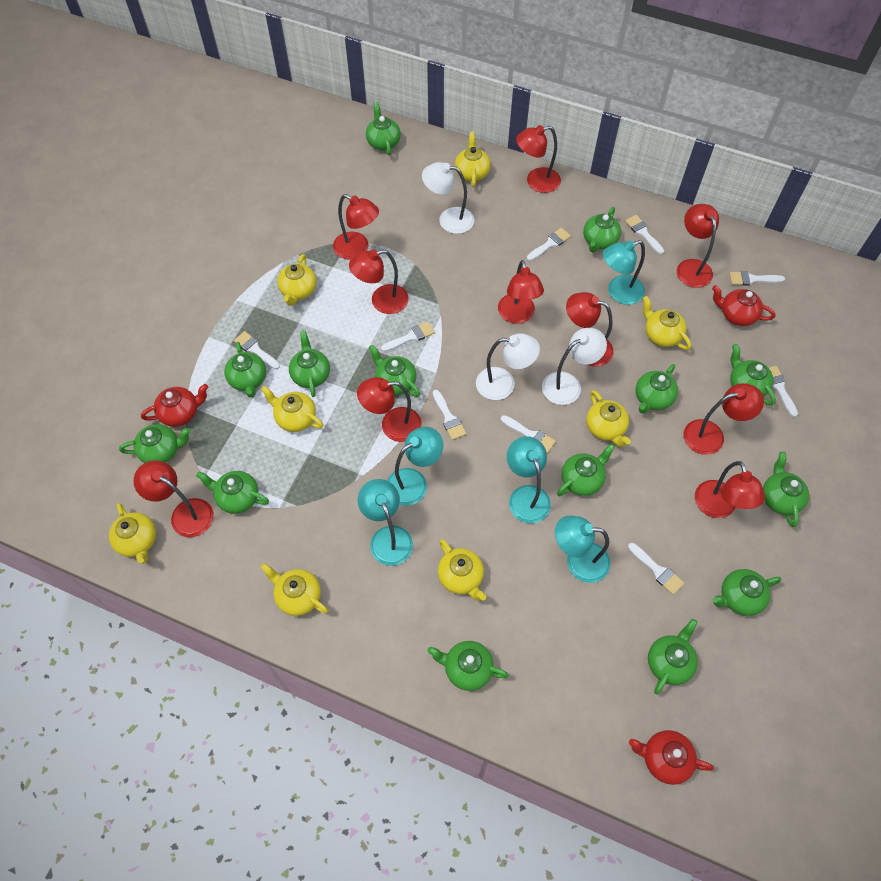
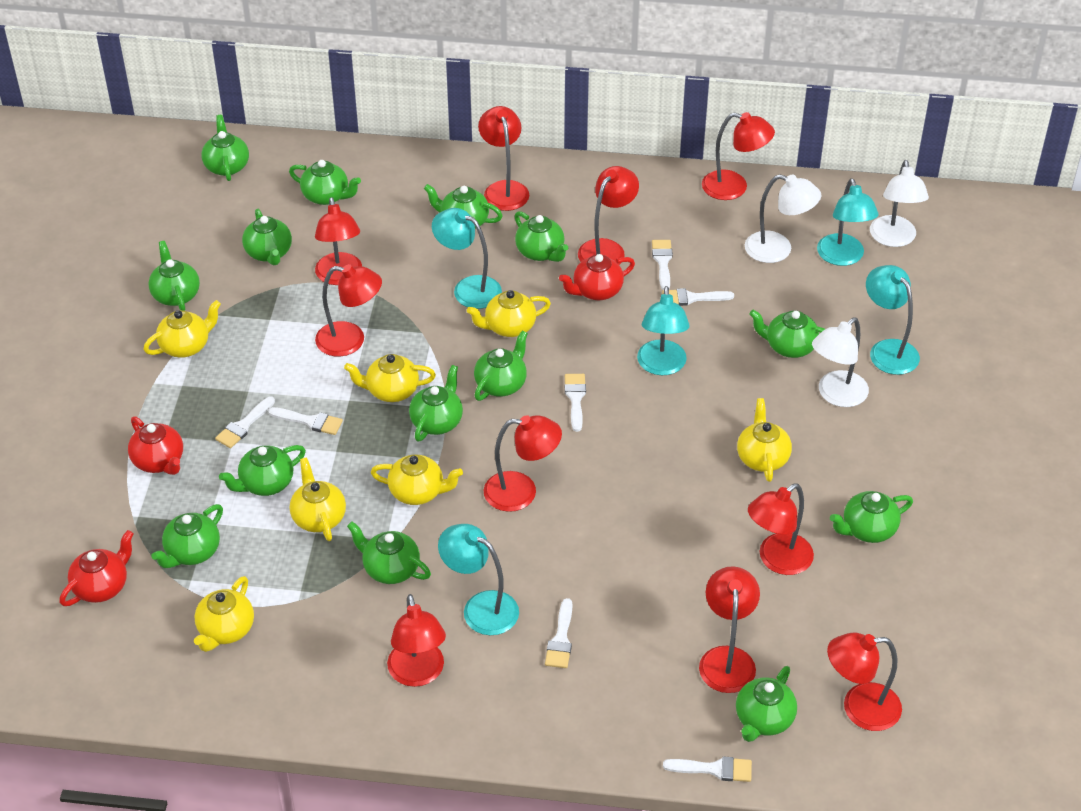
white brush: 9 -> 7
yellow teapot: 8 -> 7

